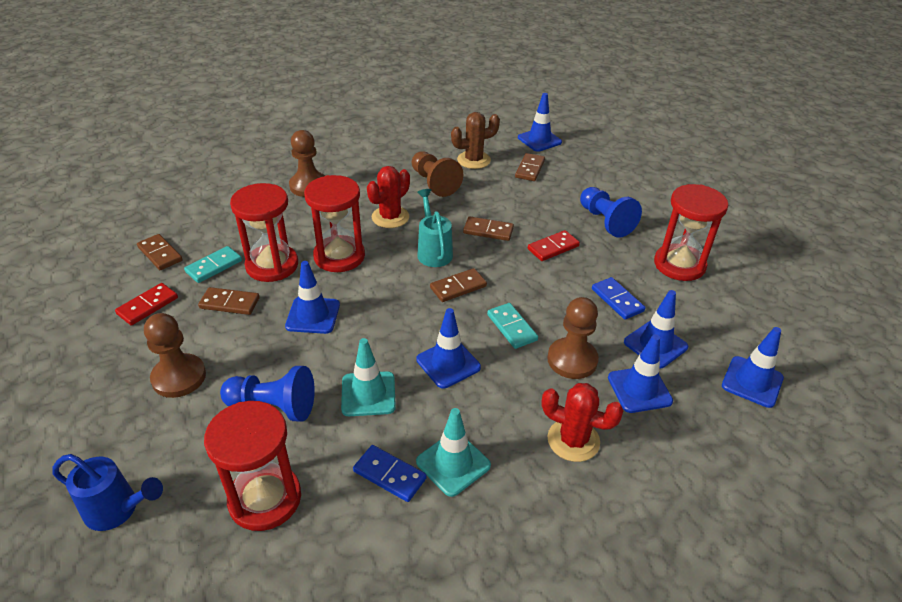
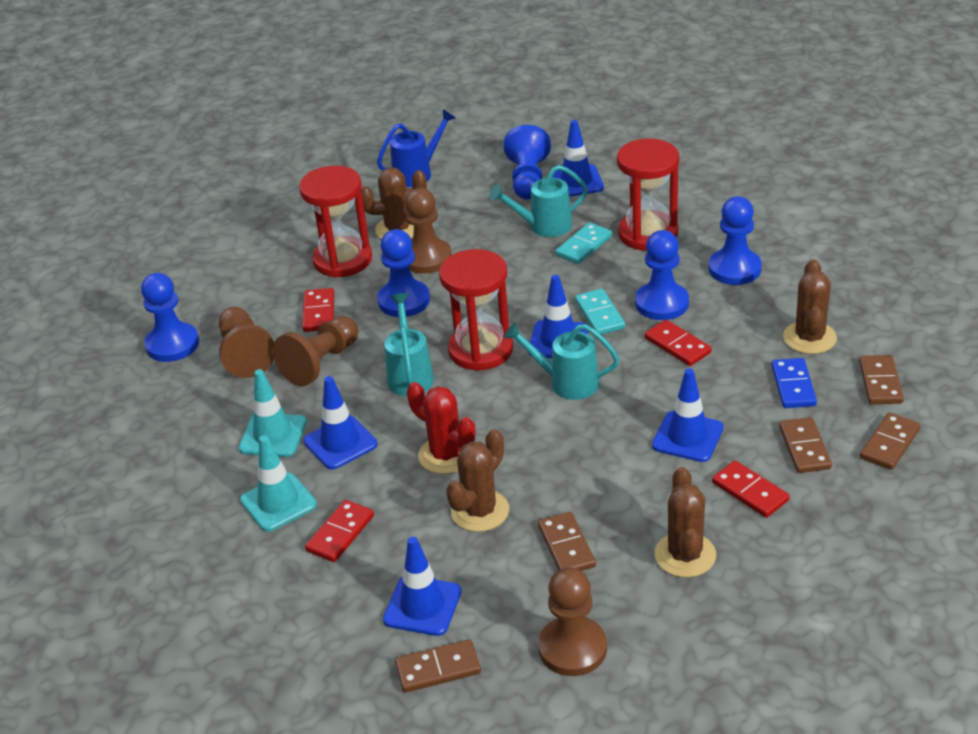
blue domino: 2 -> 1
blue pawn: 2 -> 5
blue traffic cone: 6 -> 5
brown cactus: 1 -> 4
red cactus: 2 -> 1
red domino: 2 -> 4
red hourglass: 4 -> 3
turquoise watering can: 1 -> 3

